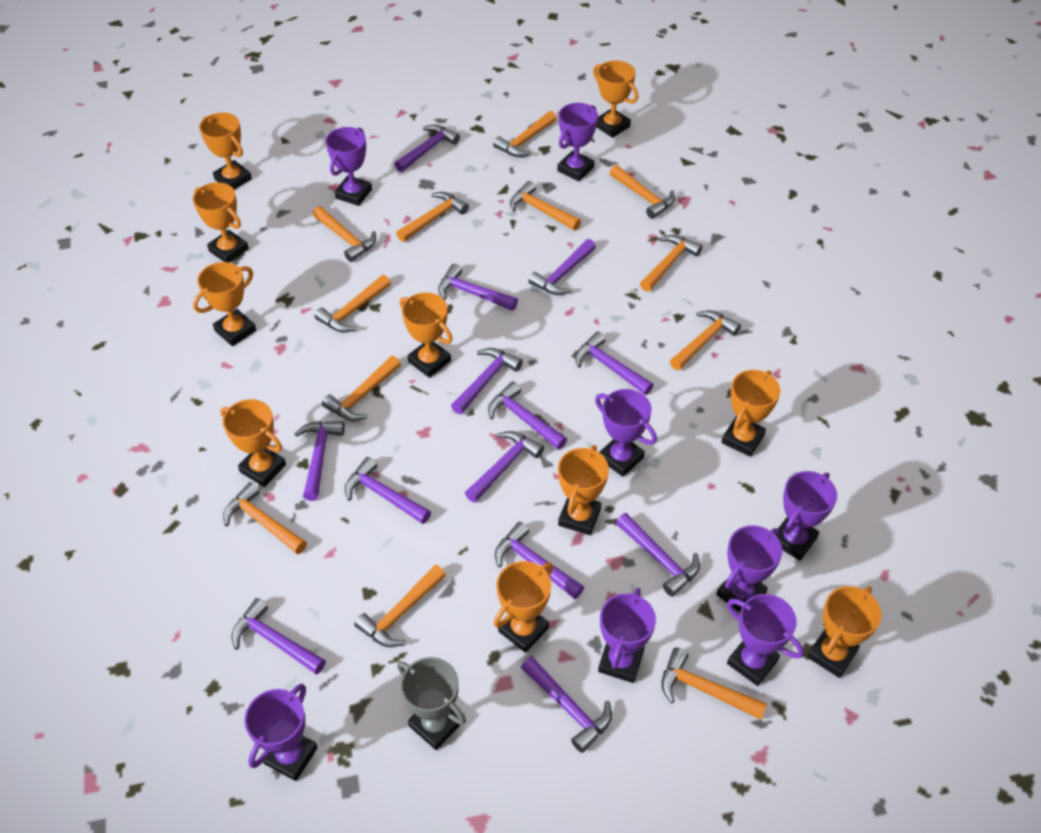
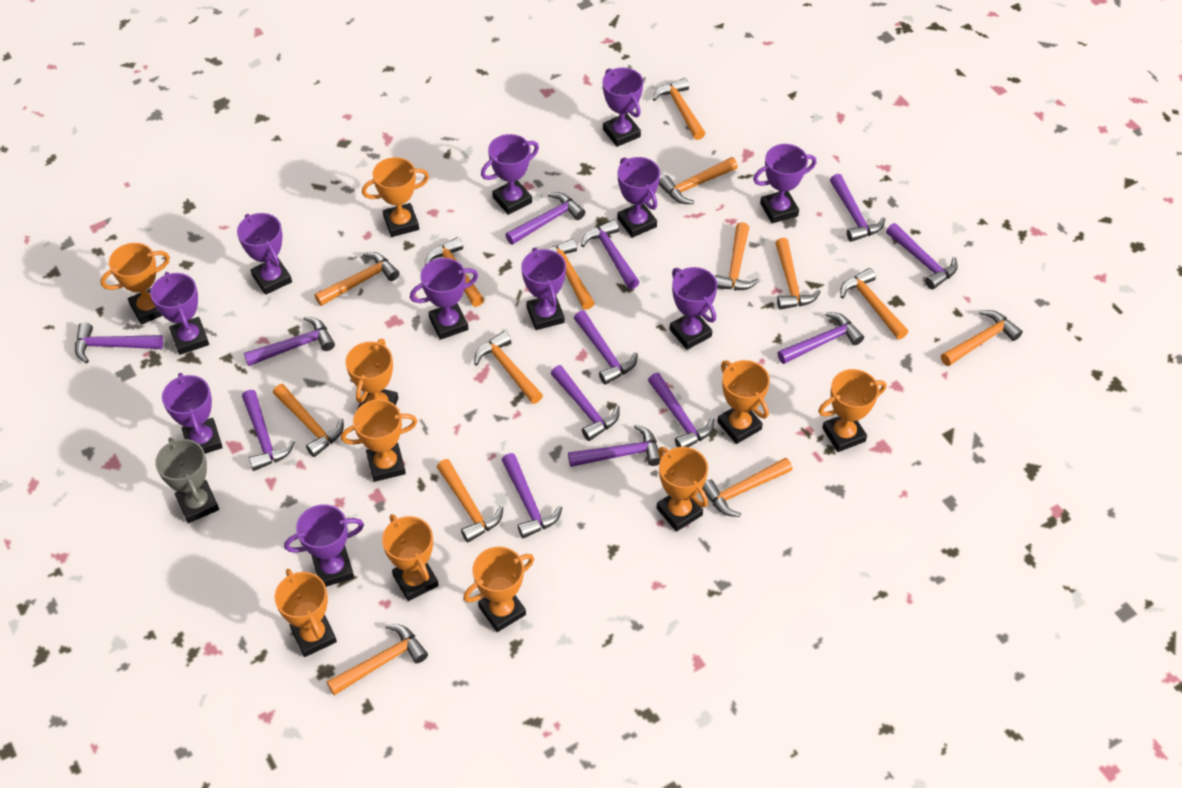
orange hammer: 12 -> 14
purple trophy: 8 -> 11

